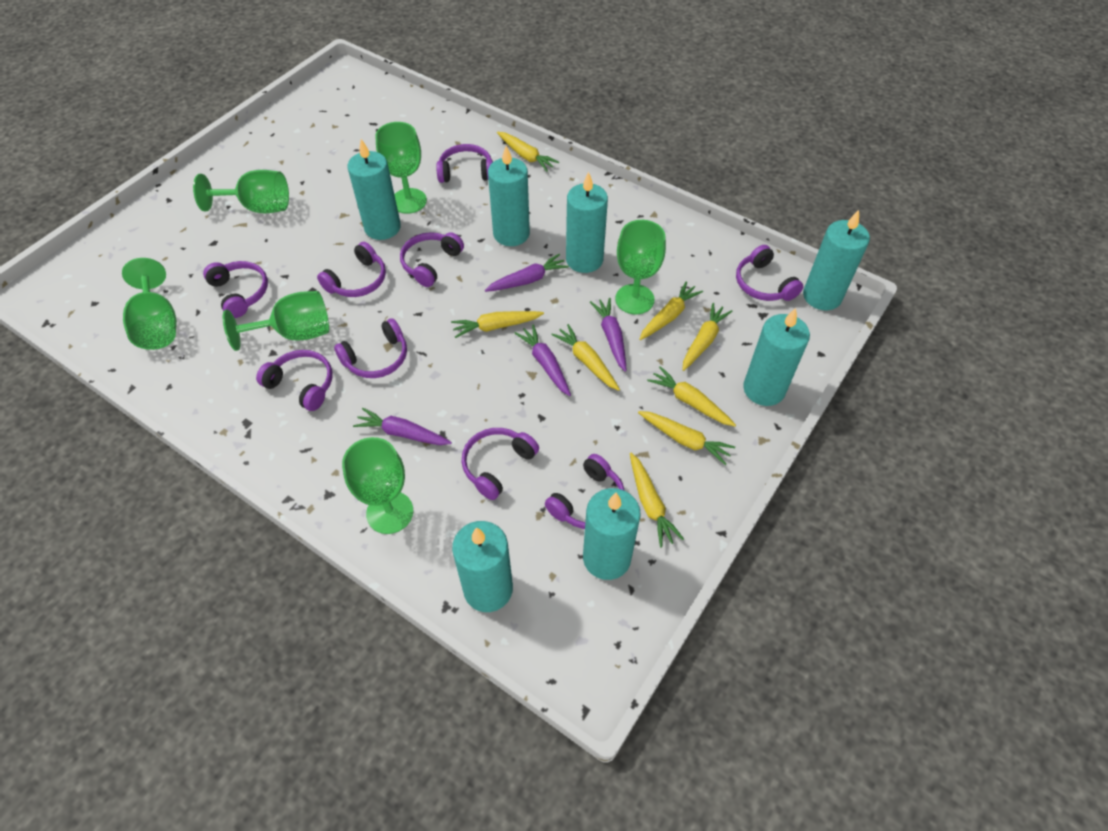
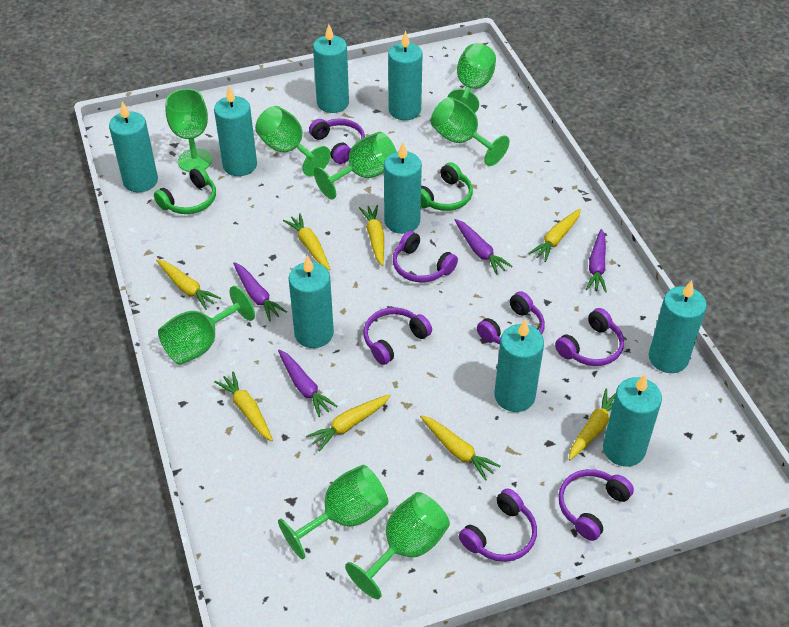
green goblet: 6 -> 8
green headphones: 0 -> 2
purple headphones: 9 -> 7
turquoise candle: 7 -> 9

